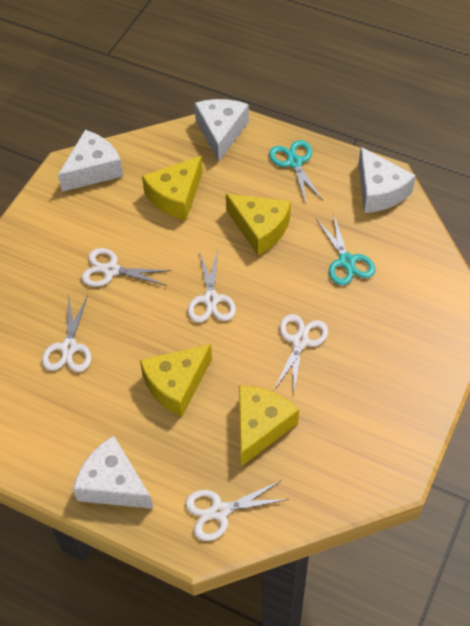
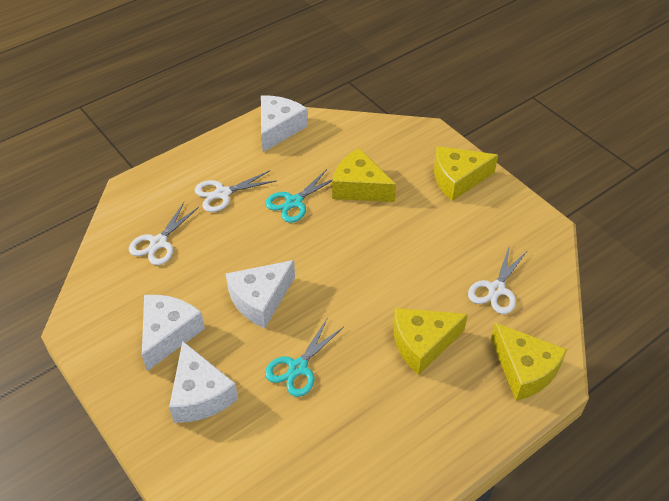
white scissors: 5 -> 3

